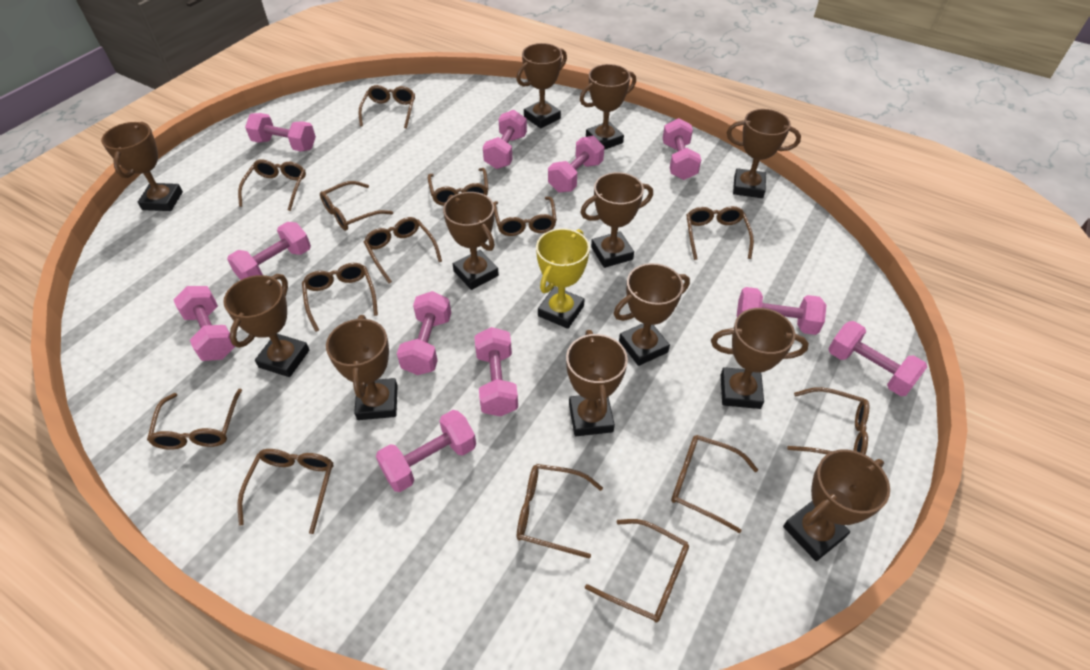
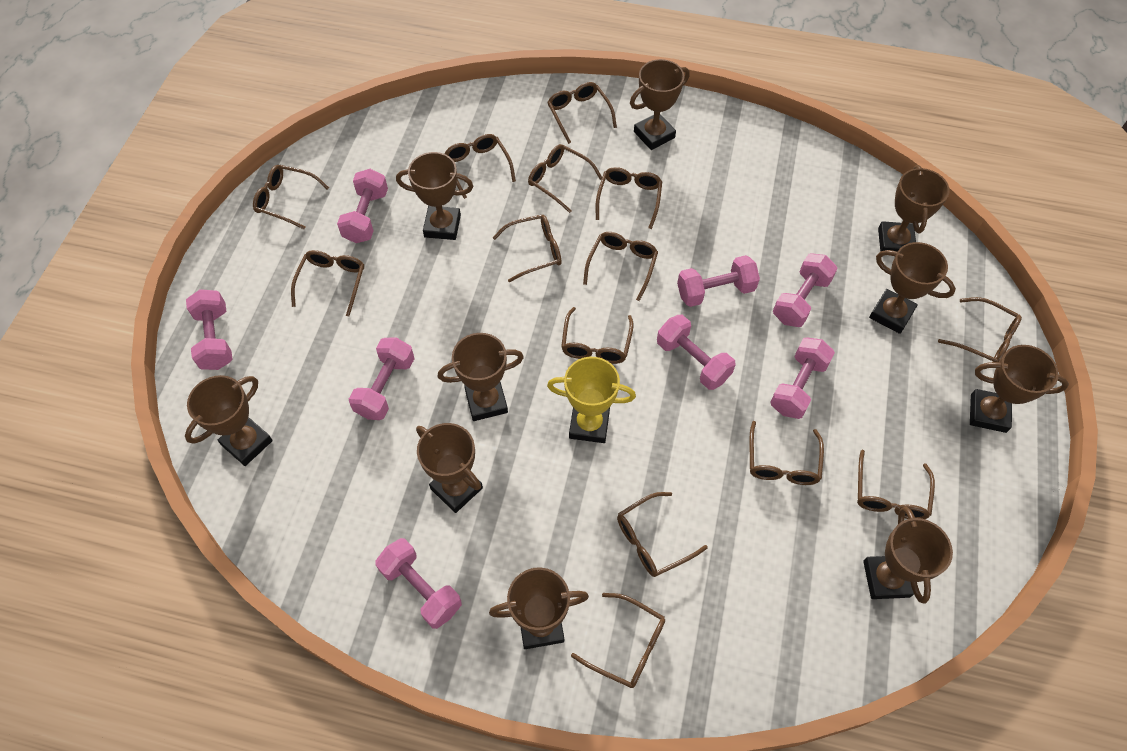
brown trophy: 12 -> 10
pink dumbbell: 11 -> 8

